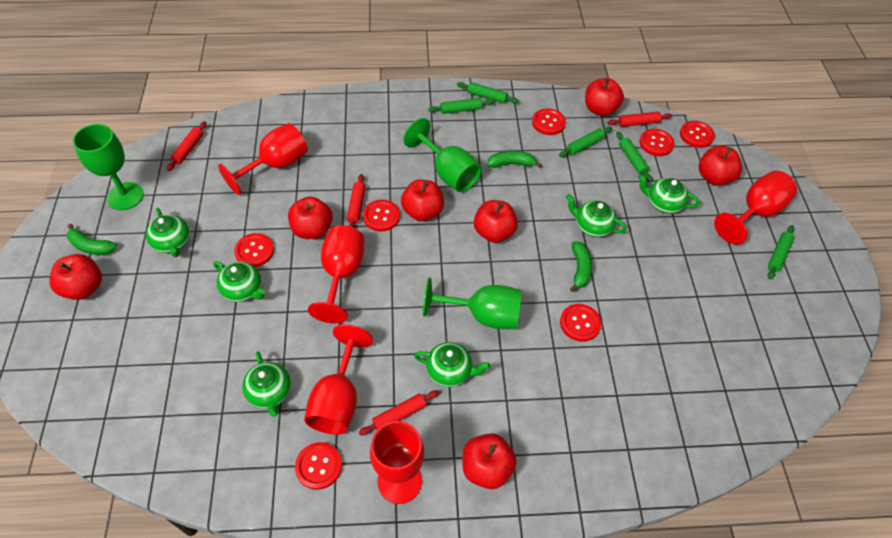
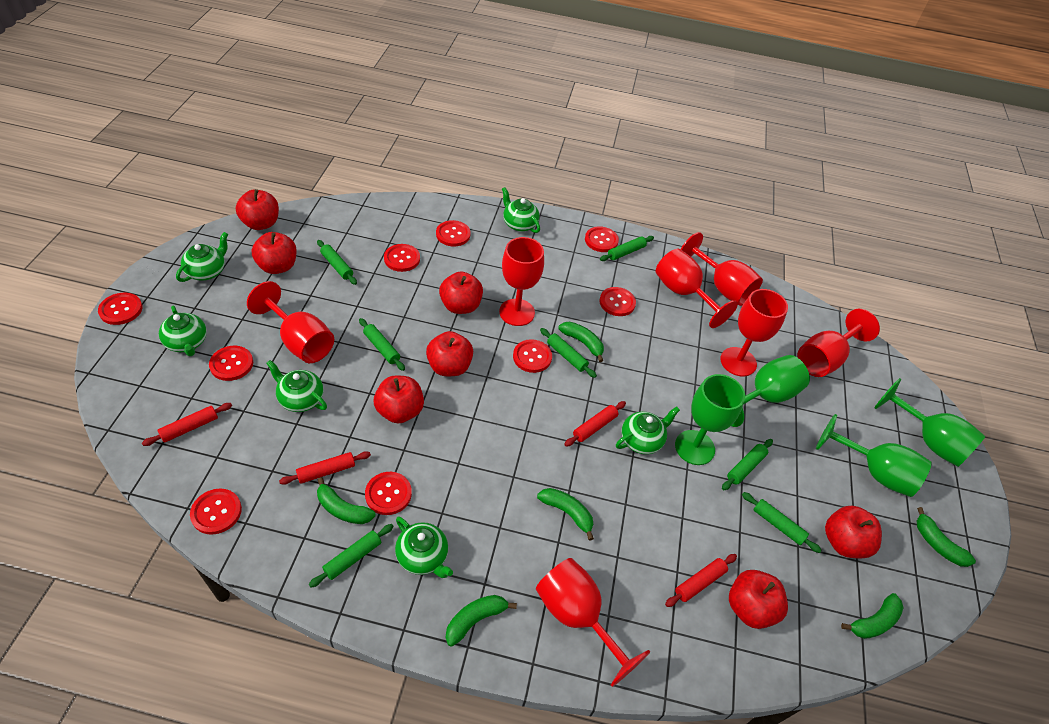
green banana: 3 -> 6
green goblet: 3 -> 4
green rolling pin: 5 -> 7
red button: 7 -> 9
red goblet: 5 -> 7

